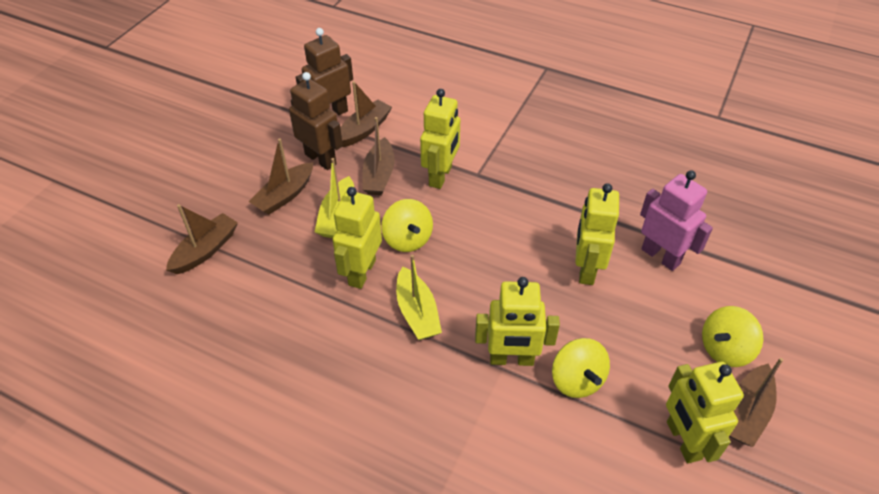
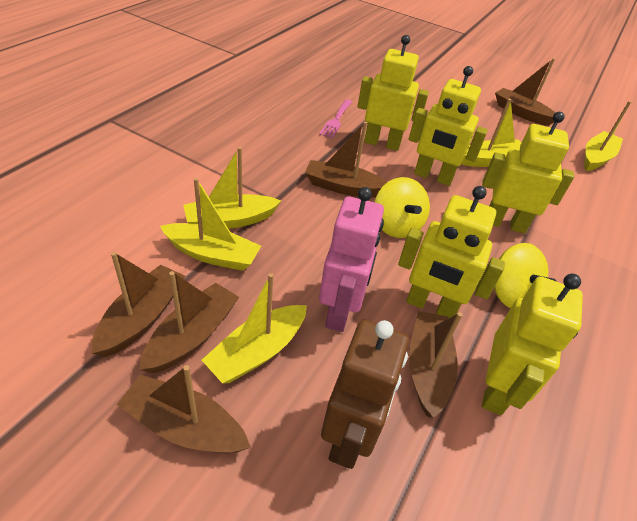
brown boat: 5 -> 6
brown robot: 2 -> 1
pink fork: 0 -> 1
yellow boat: 2 -> 5
yellow spinning top: 3 -> 2

